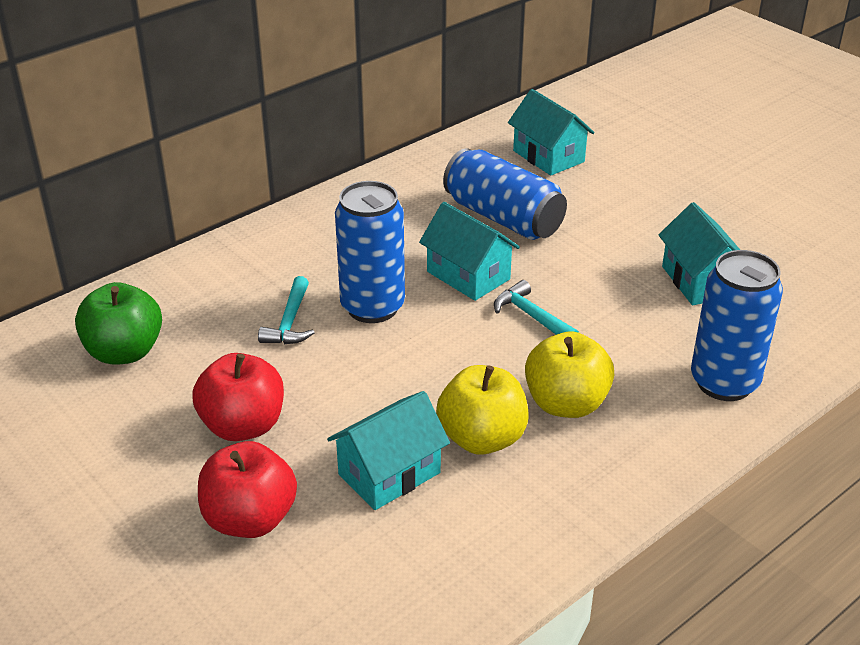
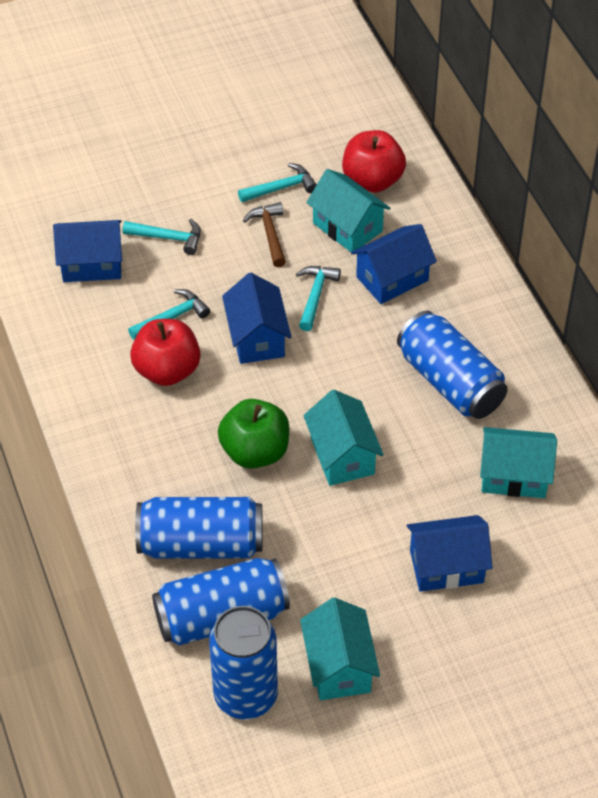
blue can: 3 -> 4
blue house: 0 -> 4
brown hammer: 0 -> 1
turquoise hammer: 2 -> 4
yellow apple: 2 -> 0

